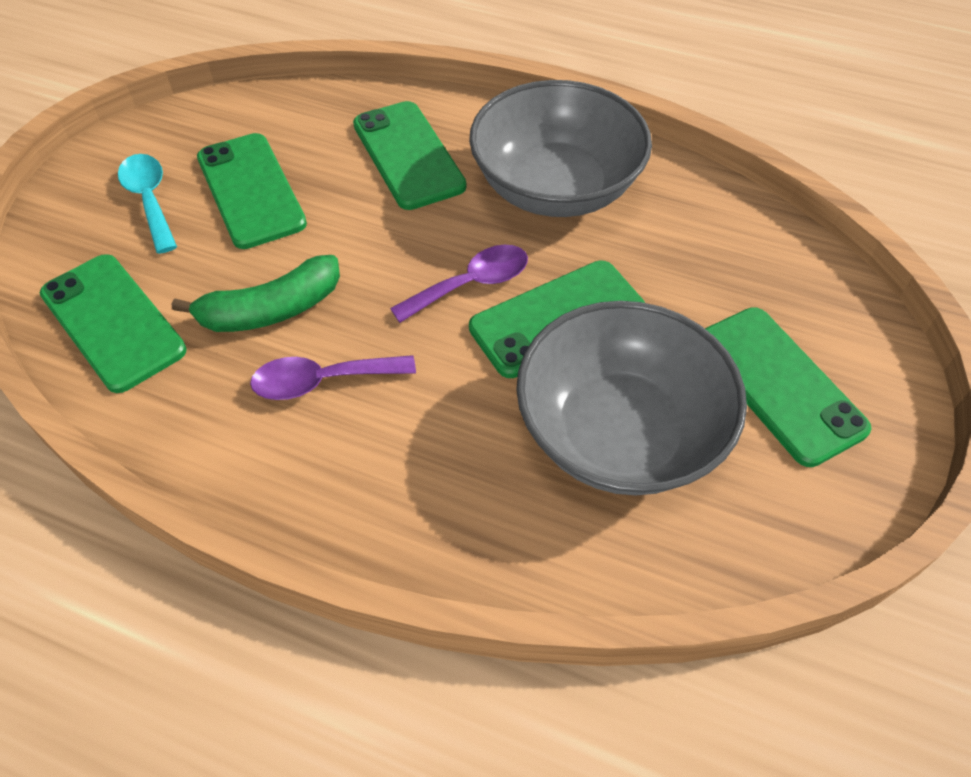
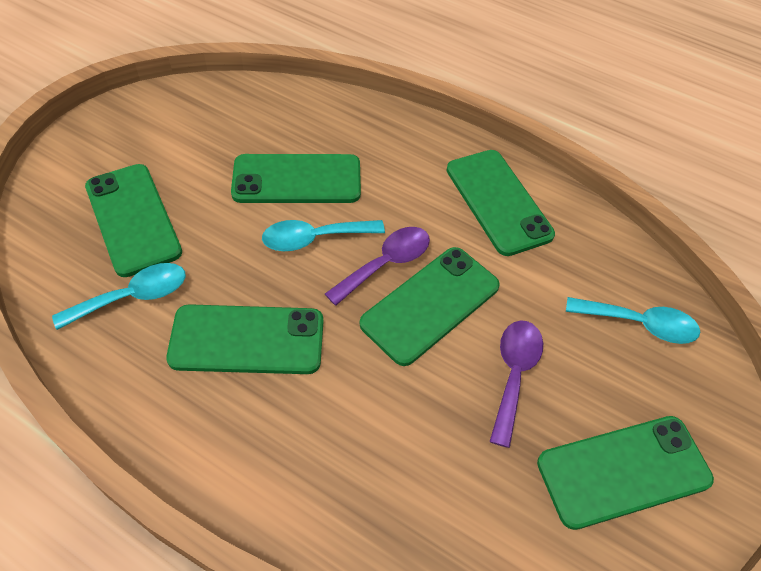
green banana: 1 -> 0
green phone: 5 -> 6
grey bowl: 2 -> 0
turquoise spoon: 1 -> 3

